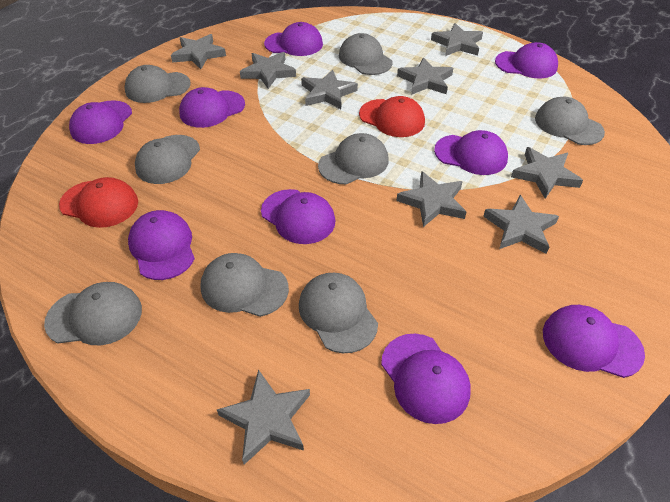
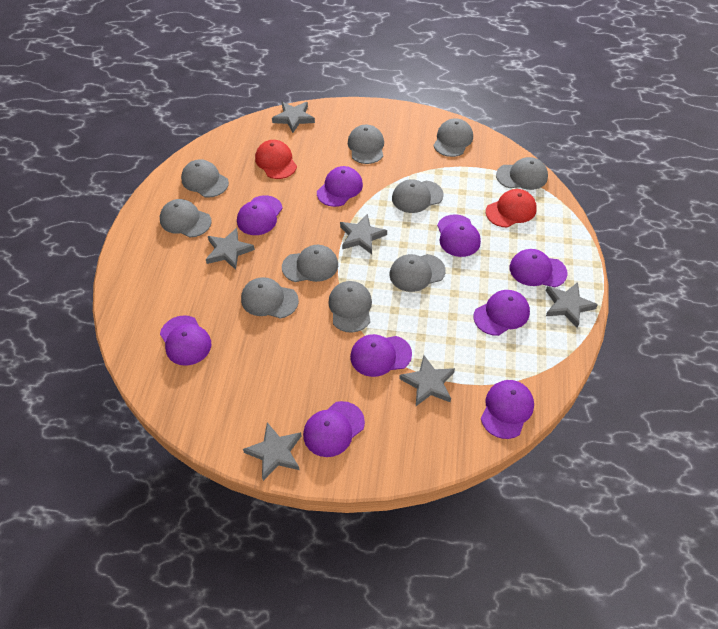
grey cap: 8 -> 10
grey star: 9 -> 6

